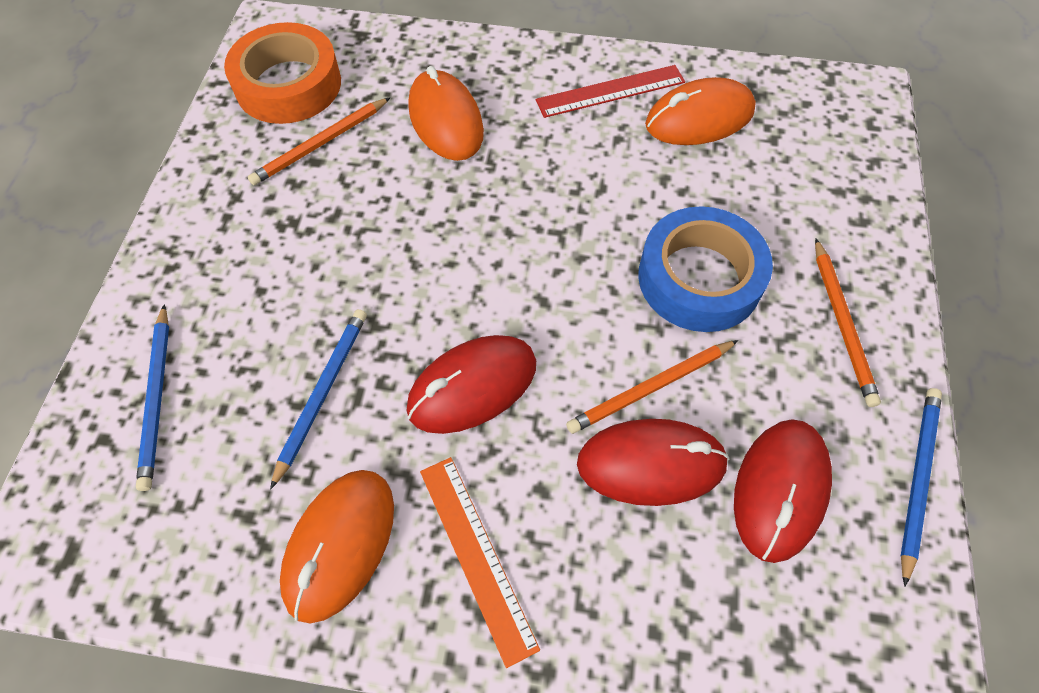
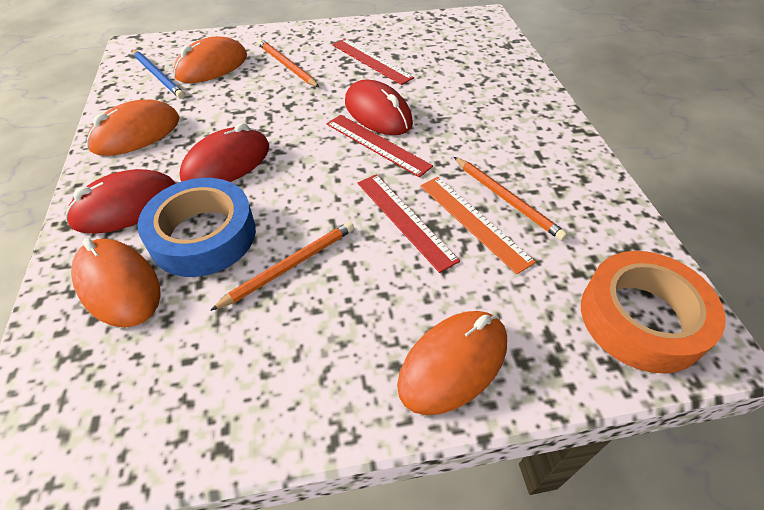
blue pencil: 3 -> 1
orange mouse: 3 -> 4
red ruler: 1 -> 3

